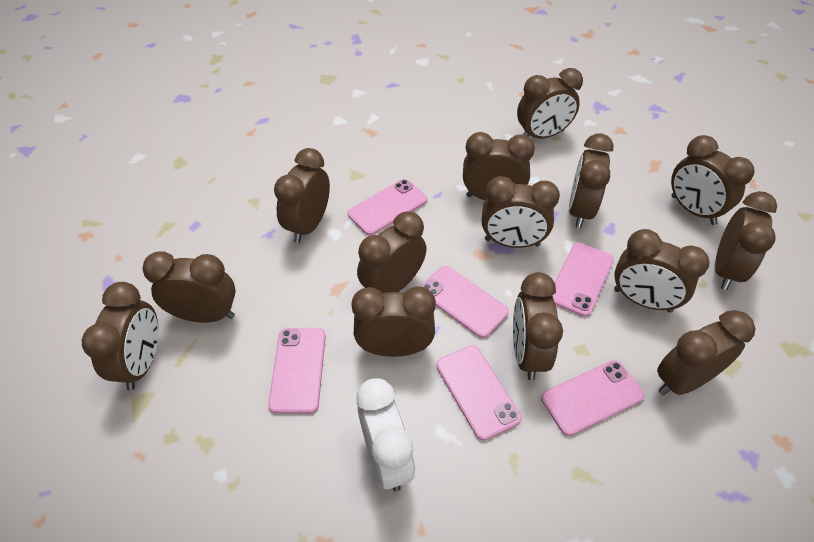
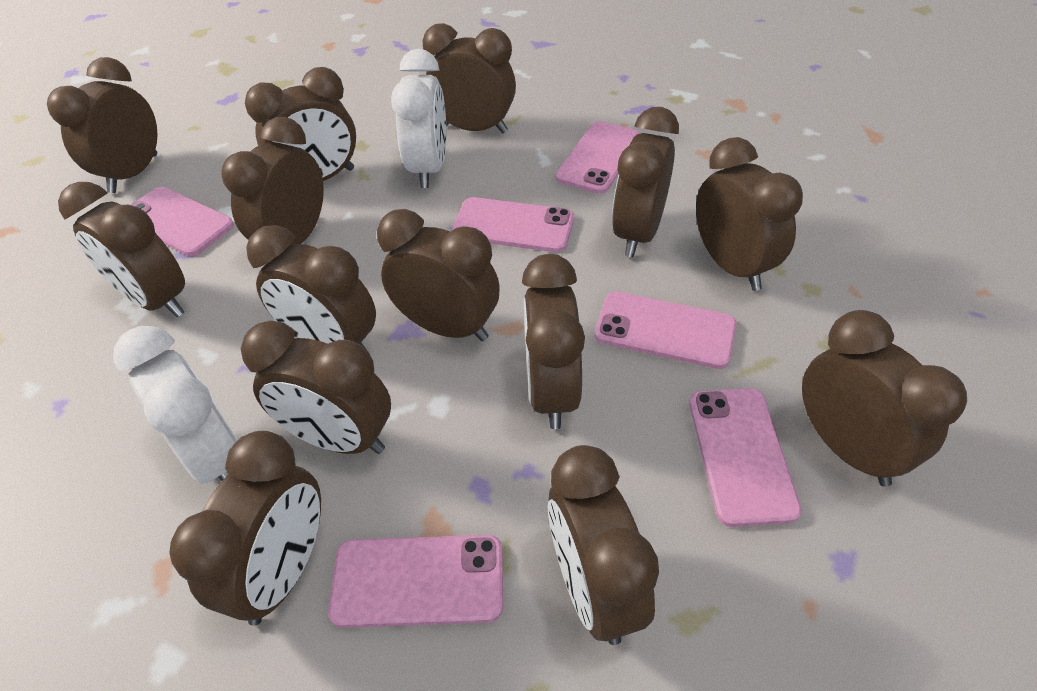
white clock: 1 -> 2

